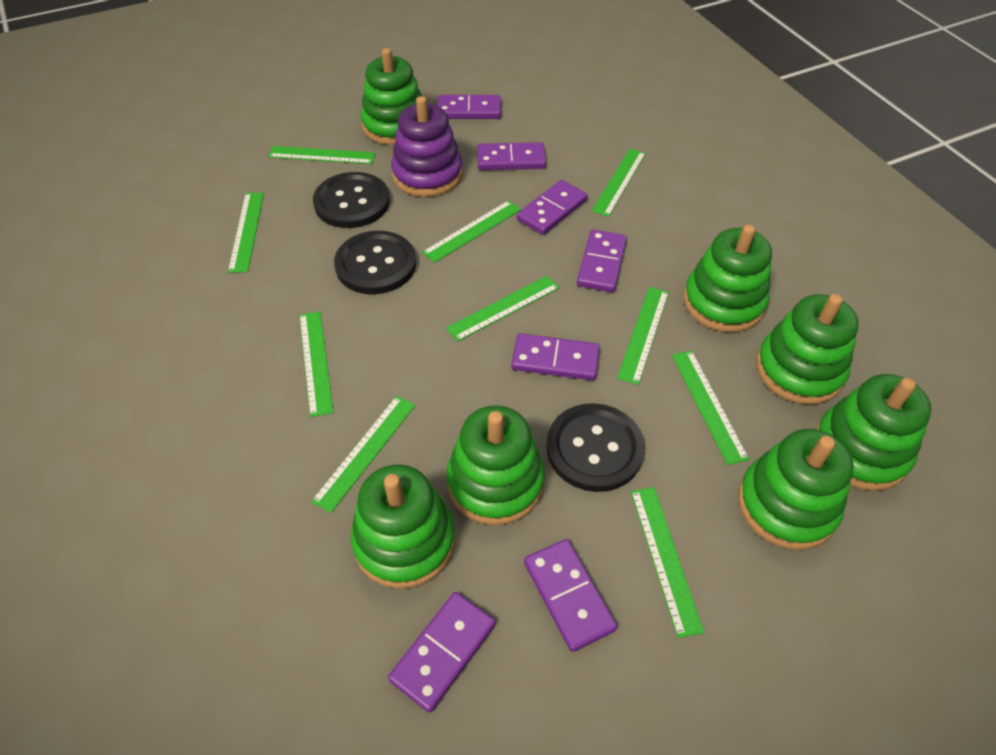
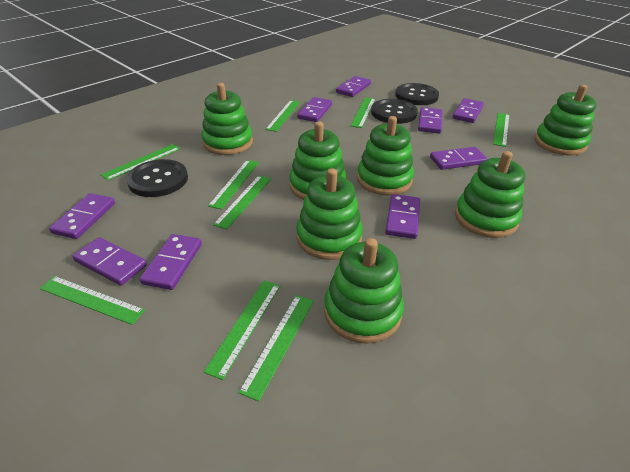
green ruler: 10 -> 9
purple domino: 7 -> 9
purple stacking toy: 1 -> 0

